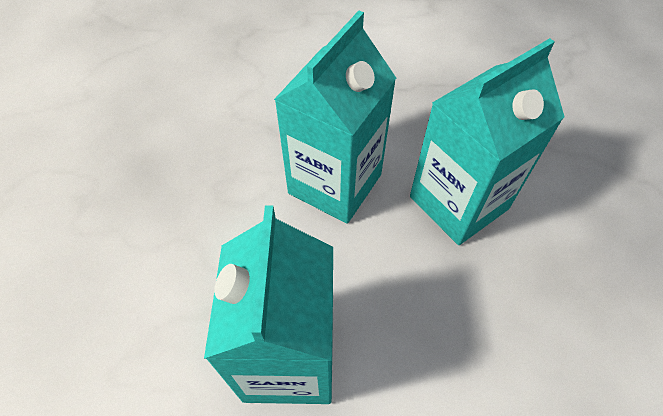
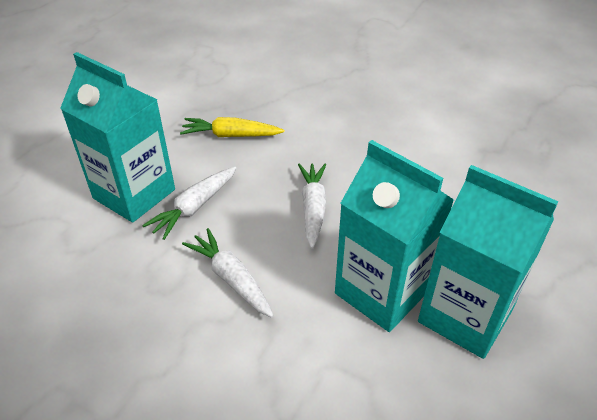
white carrot: 0 -> 3
yellow carrot: 0 -> 1

